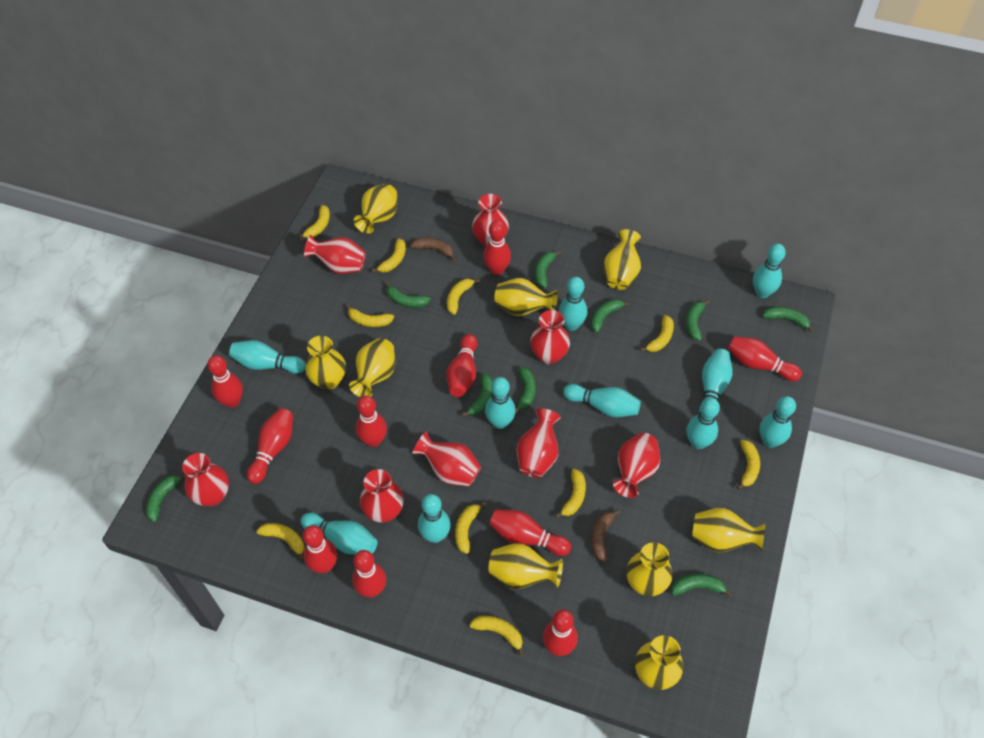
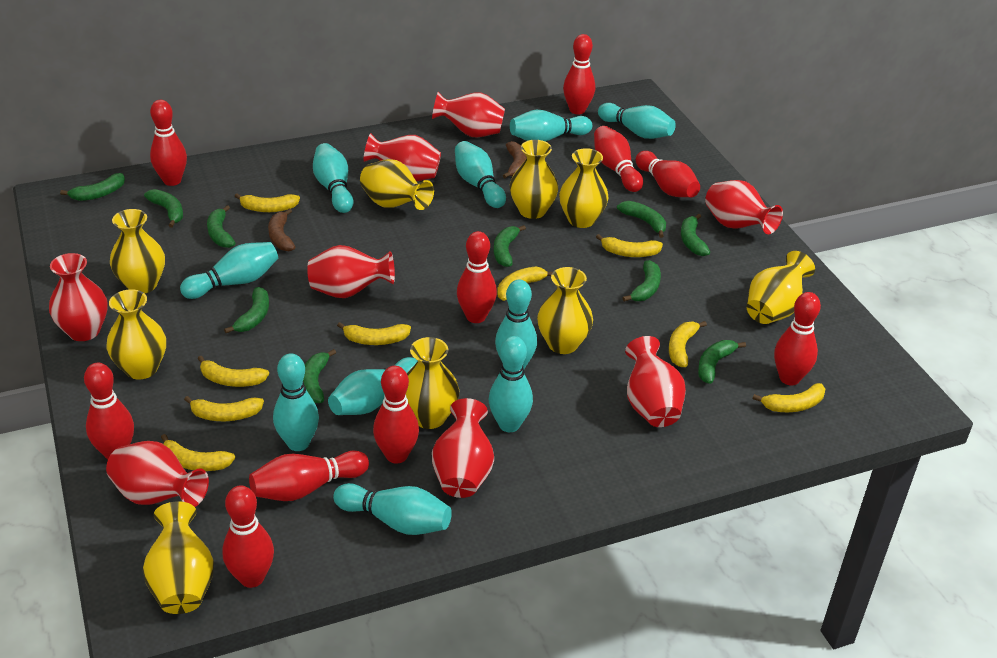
green banana: 9 -> 10
yellow banana: 10 -> 9

